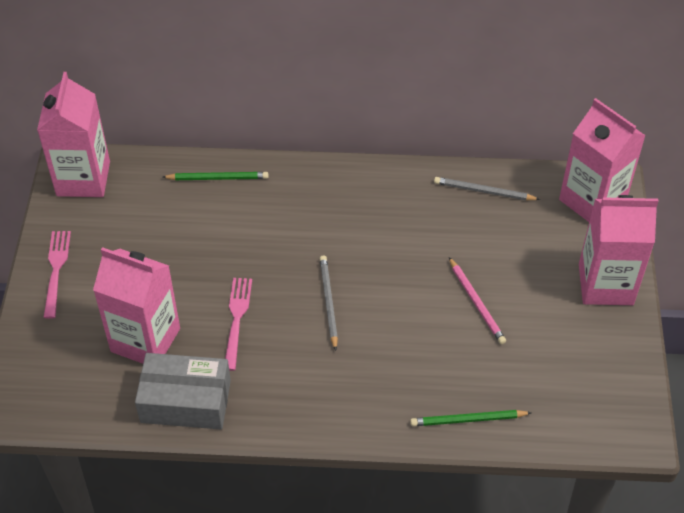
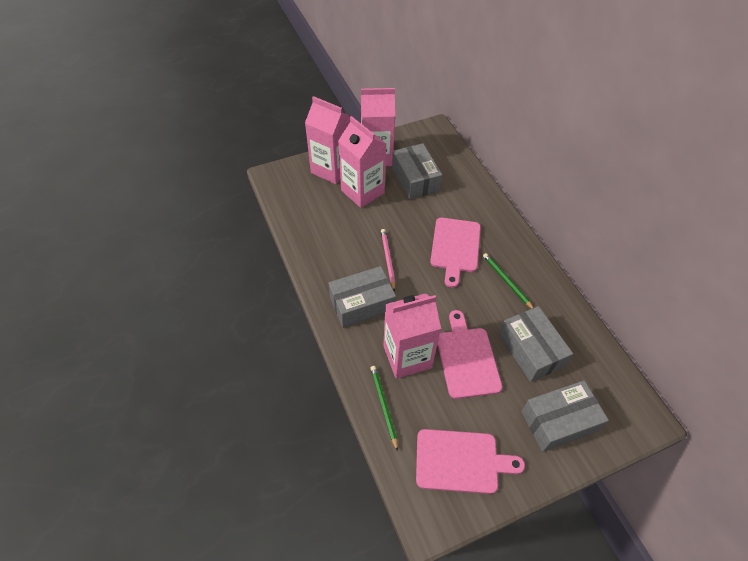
grey box: 1 -> 4
grey pencil: 2 -> 0
pink cutting board: 0 -> 3
pink fork: 2 -> 0

